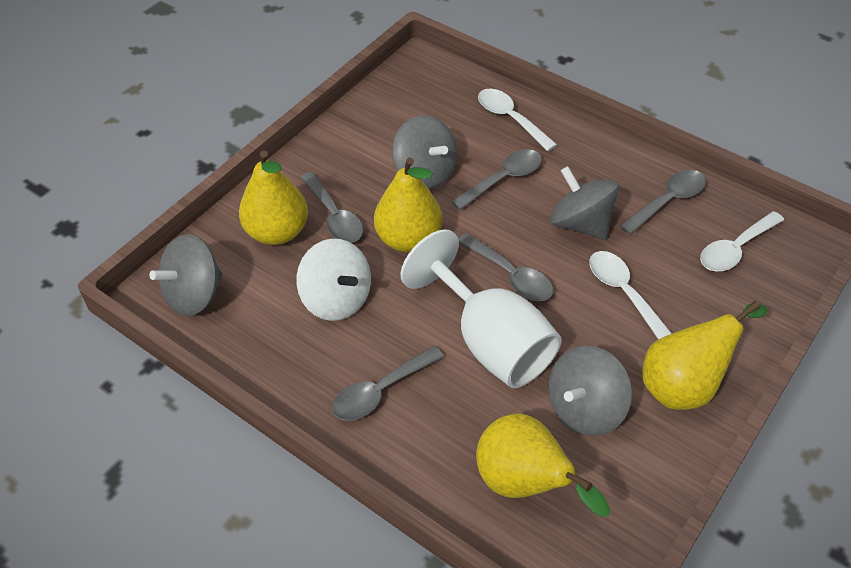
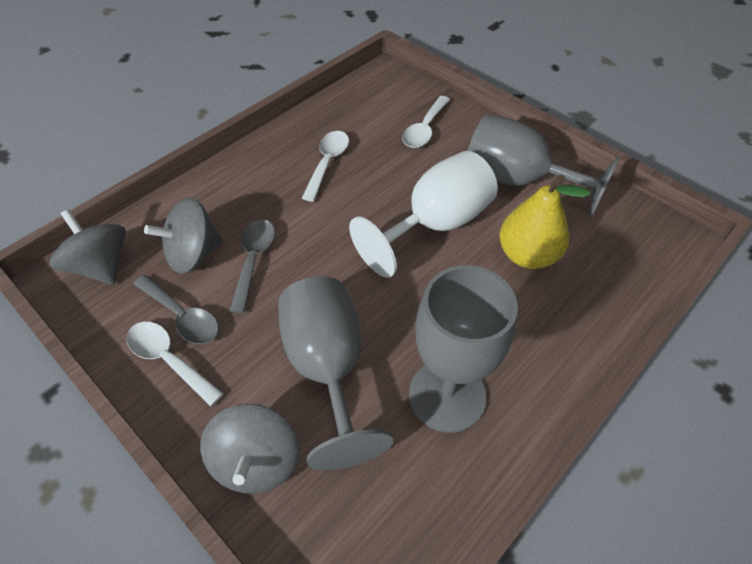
grey goblet: 0 -> 3
grey spinning top: 4 -> 3
grey spoon: 5 -> 2
white spinning top: 1 -> 0
yellow pear: 4 -> 1

